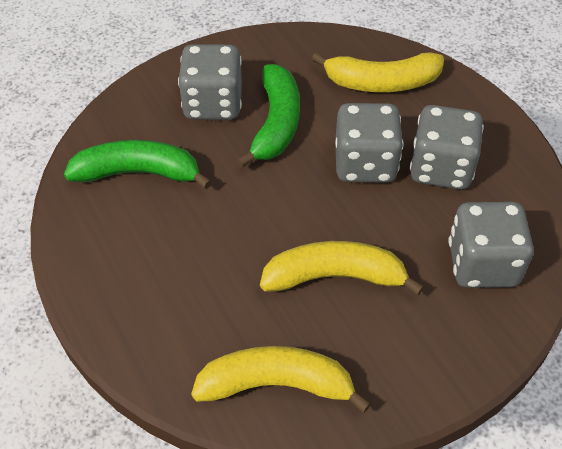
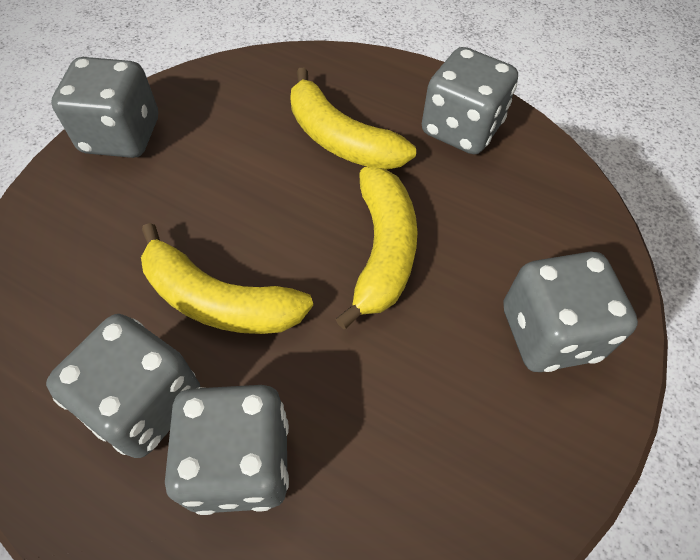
green banana: 2 -> 0
grey dice: 4 -> 5

